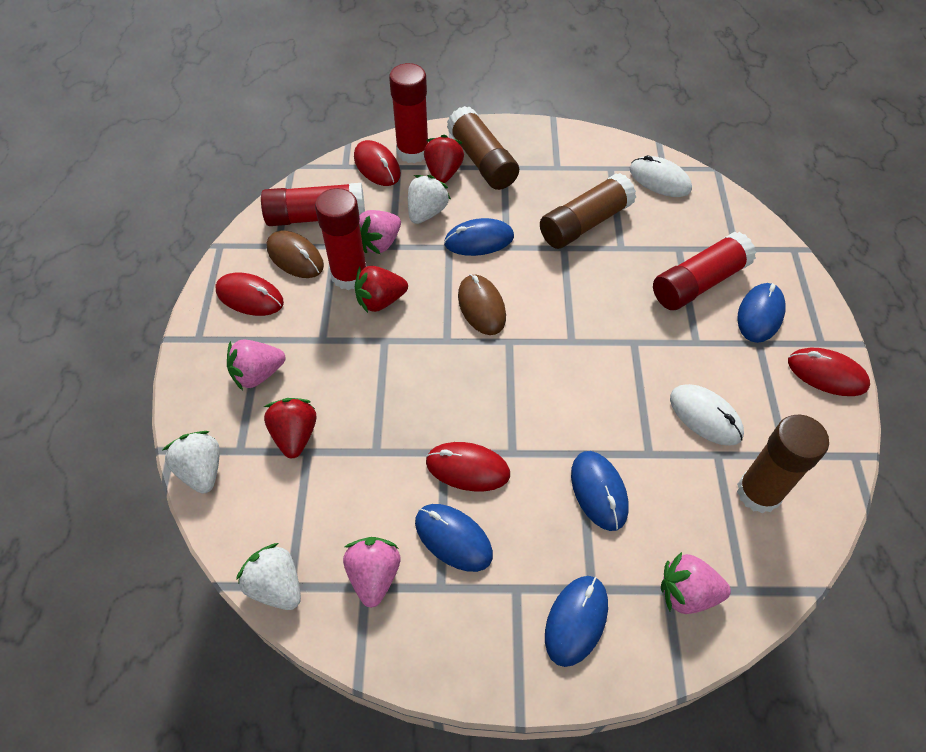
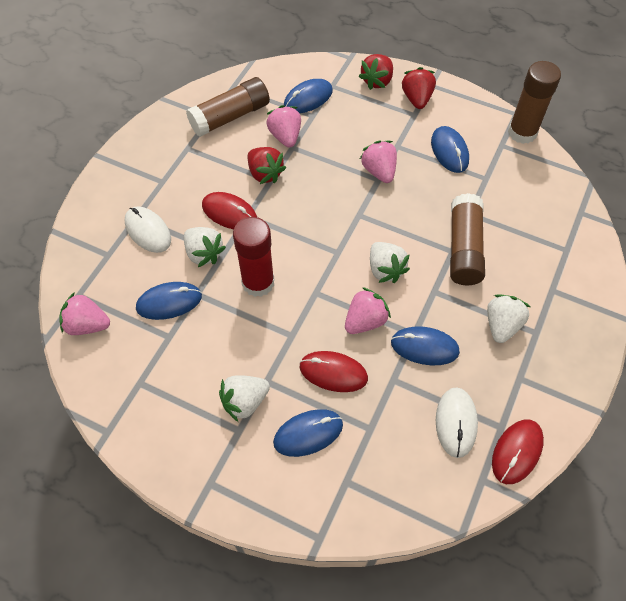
brown mouse: 2 -> 0
red glue stick: 4 -> 1
red mouse: 4 -> 3
white strawberry: 3 -> 4

